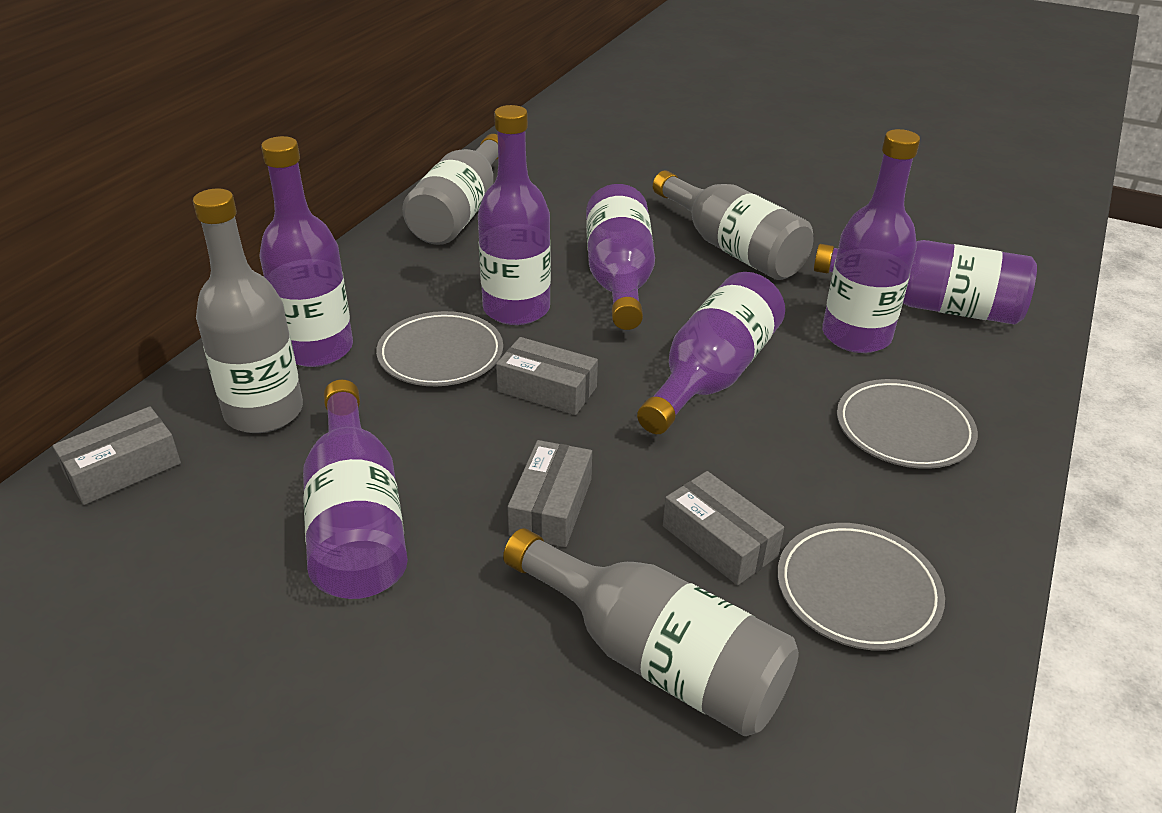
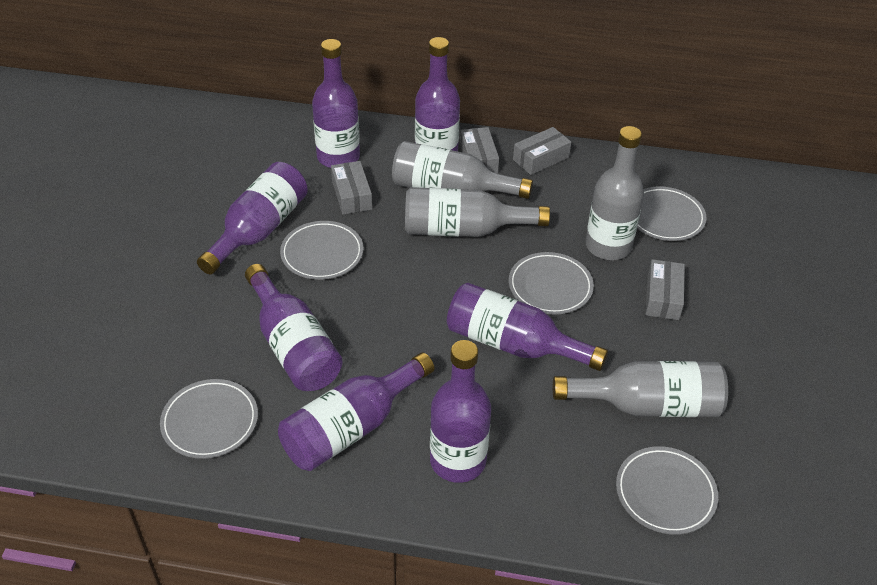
grey plate: 3 -> 5

